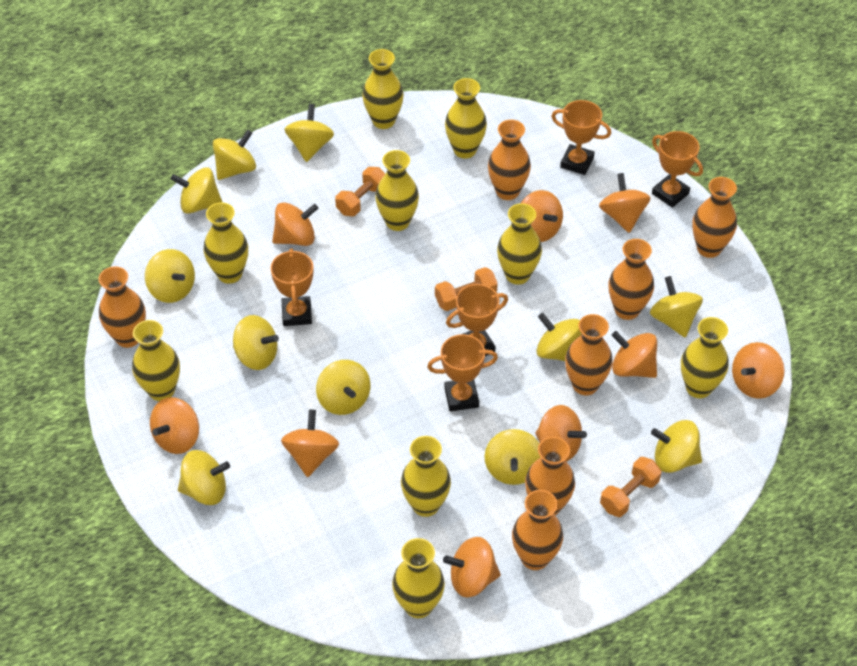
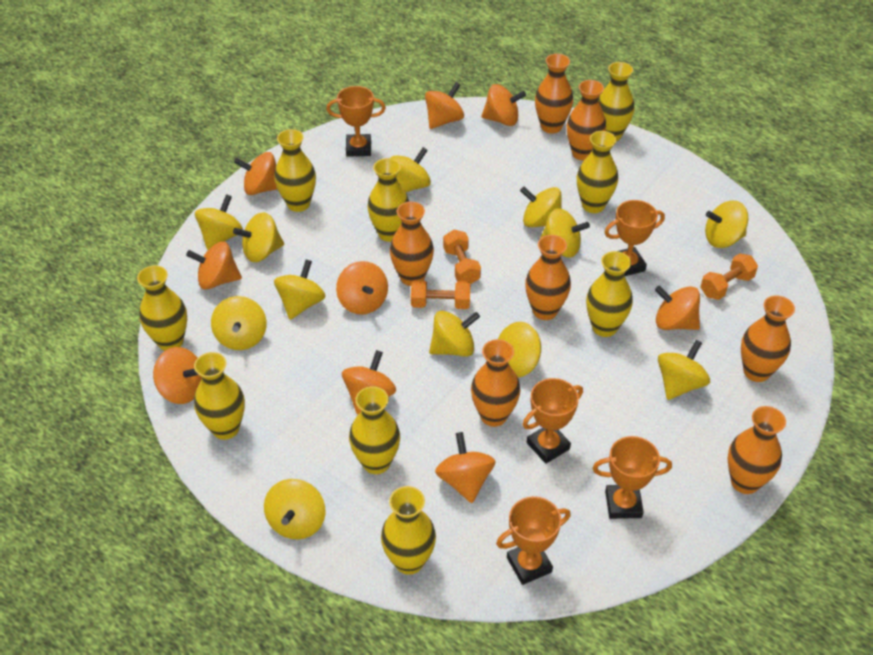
yellow spinning top: 11 -> 12

